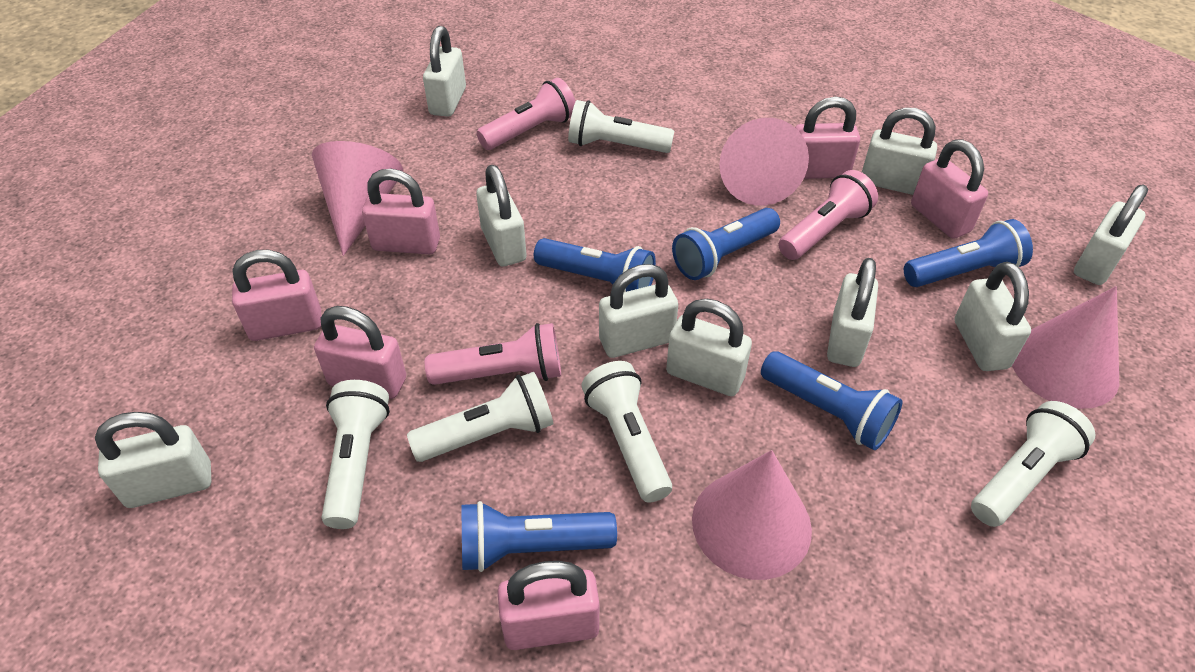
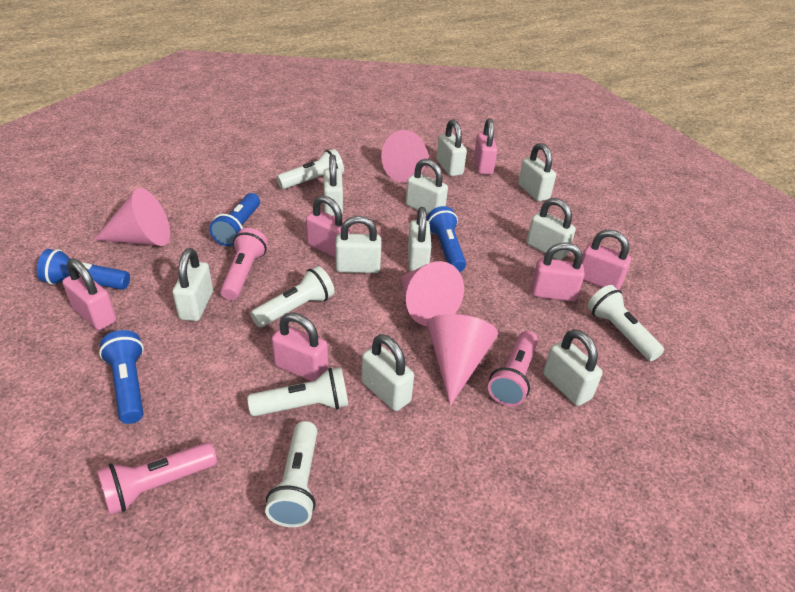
blue flashlight: 5 -> 4
white padlock: 9 -> 10

